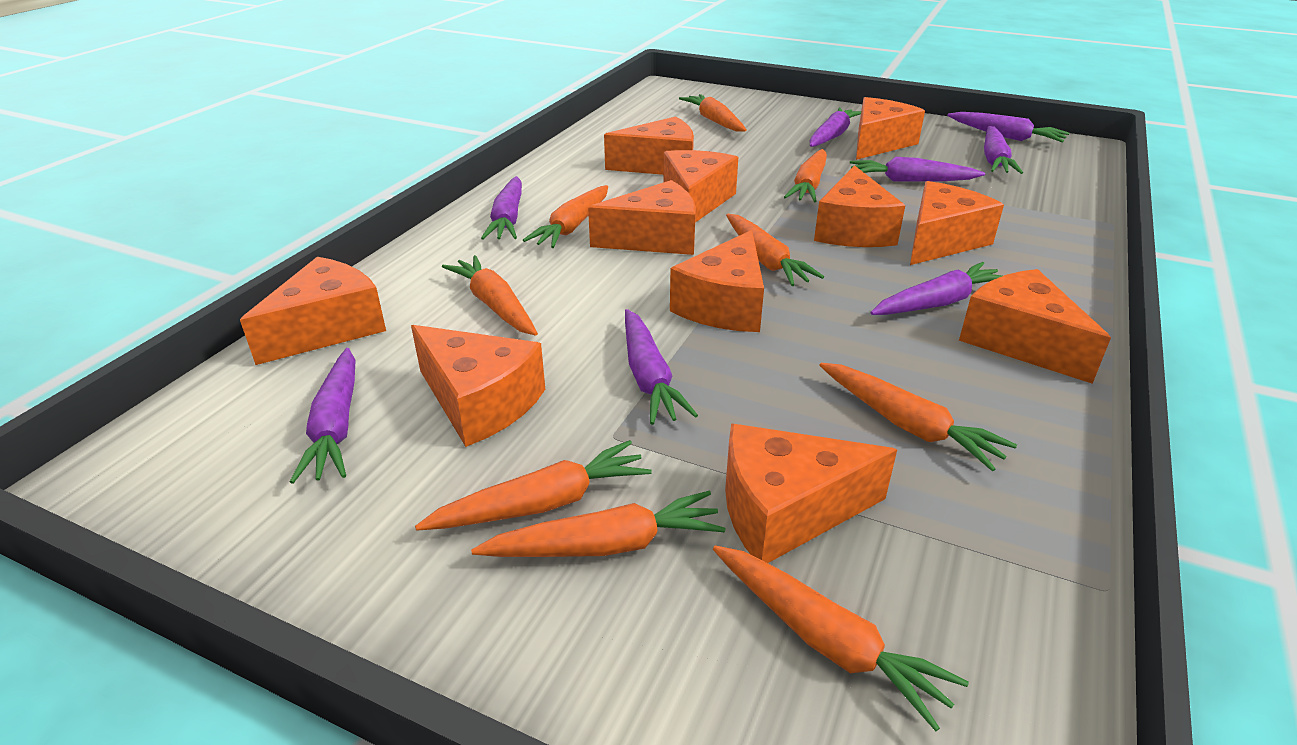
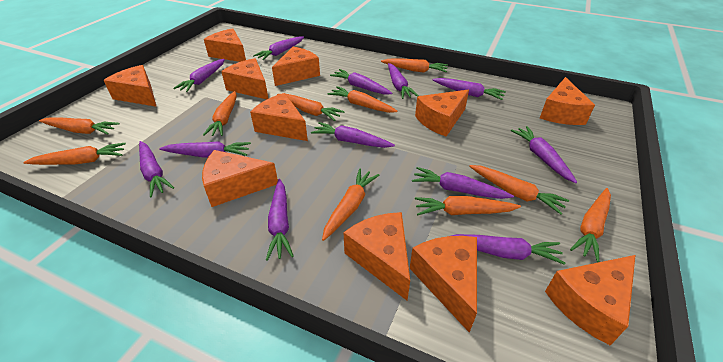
orange carrot: 9 -> 10
purple carrot: 8 -> 12

